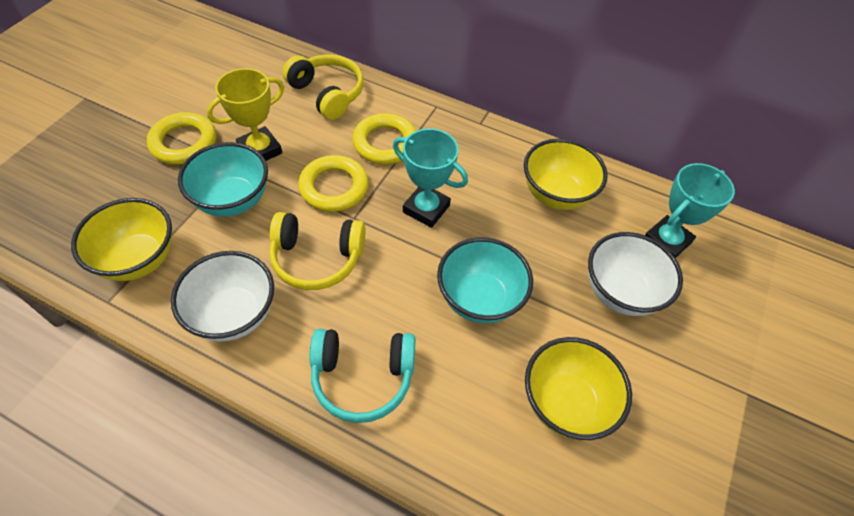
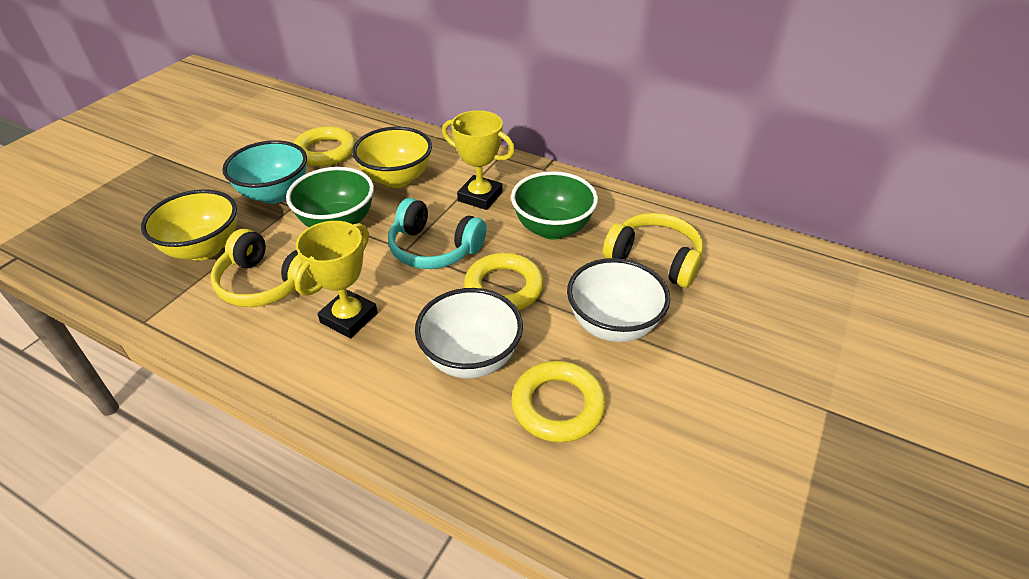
green bowl: 0 -> 2
turquoise bowl: 2 -> 1
turquoise trophy: 2 -> 0
yellow bowl: 3 -> 2
yellow trophy: 1 -> 2

